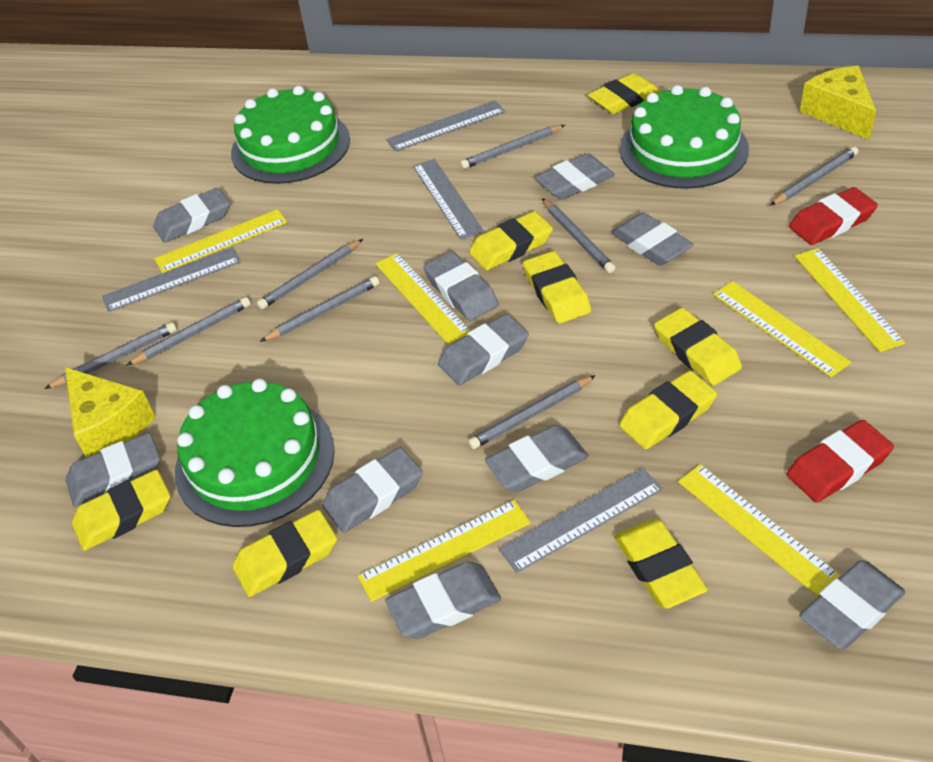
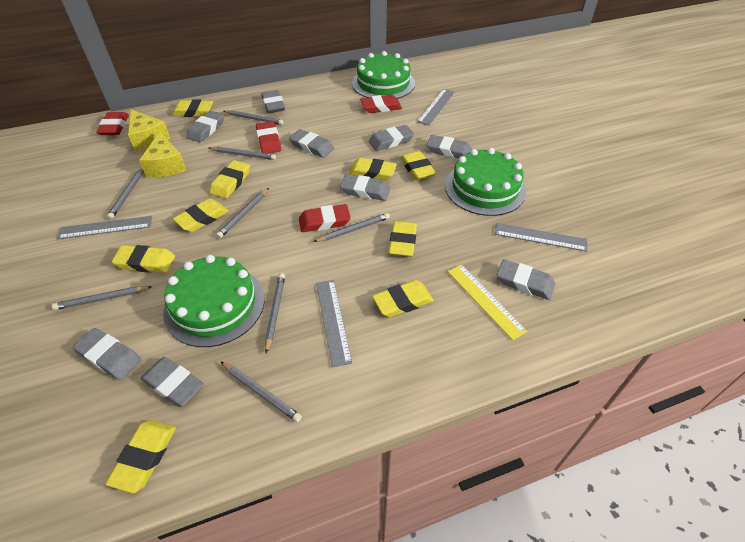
grey eraser: 10 -> 9
red eraser: 2 -> 4
yellow eraser: 8 -> 9
yellow ruler: 6 -> 1

